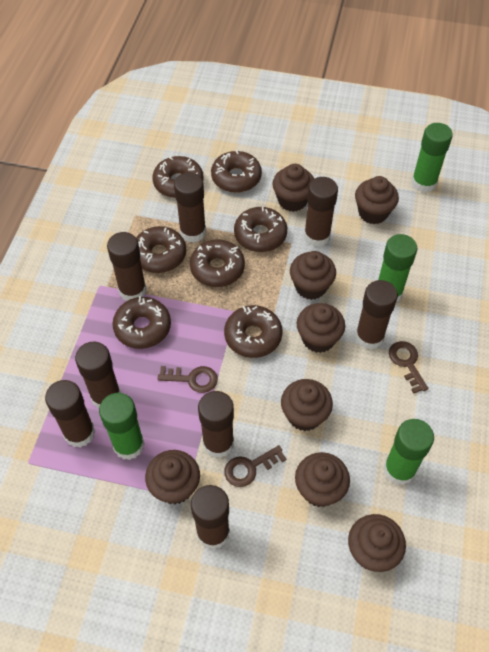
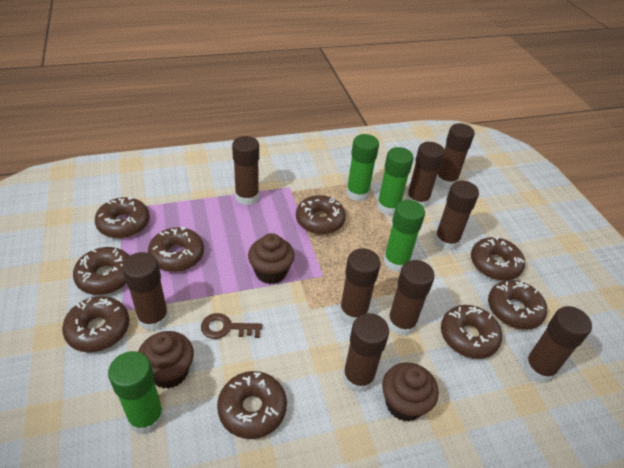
brown cupcake: 8 -> 3
brown donut: 7 -> 9
brown glue stick: 8 -> 9
brown key: 3 -> 1

